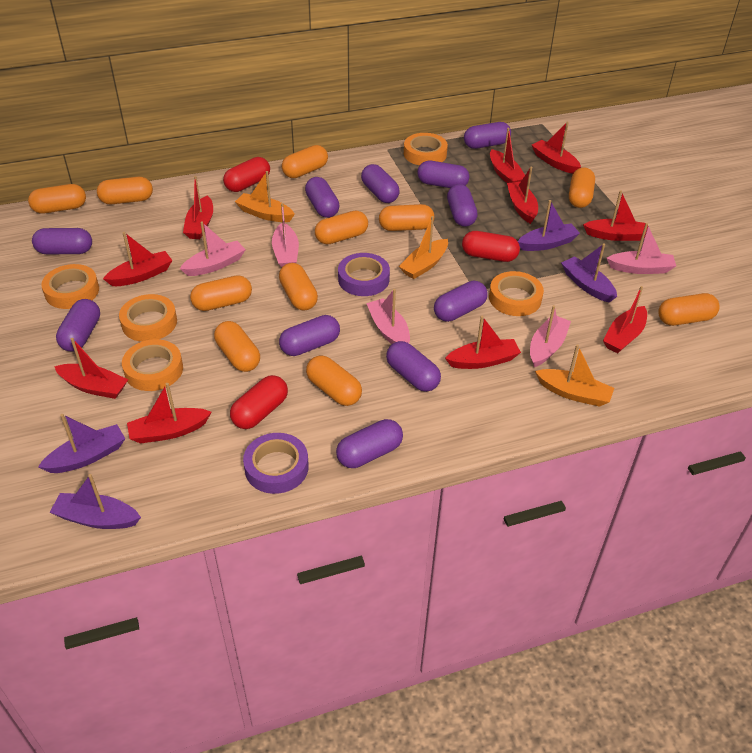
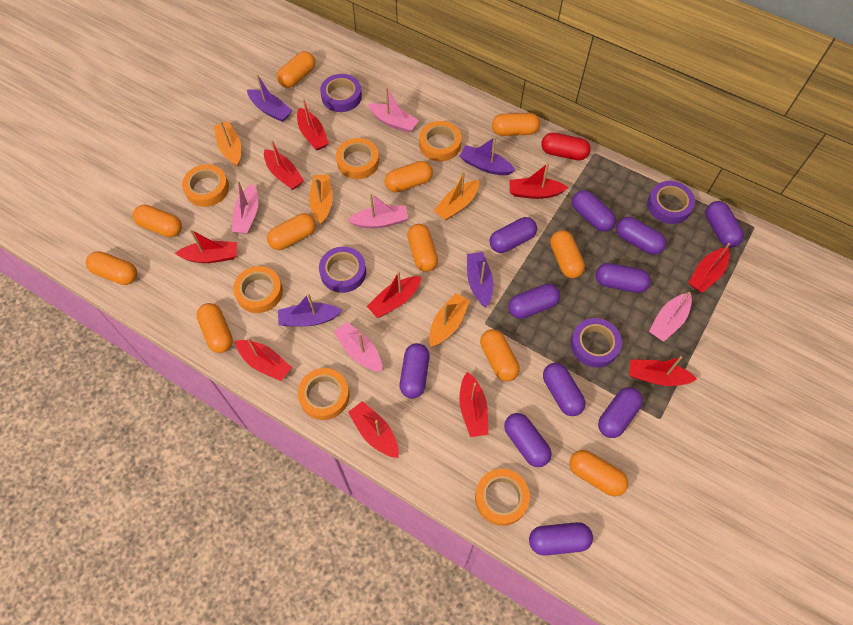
orange boat: 3 -> 4
orange tape: 5 -> 6
purple tape: 2 -> 4
red capsule: 3 -> 1

